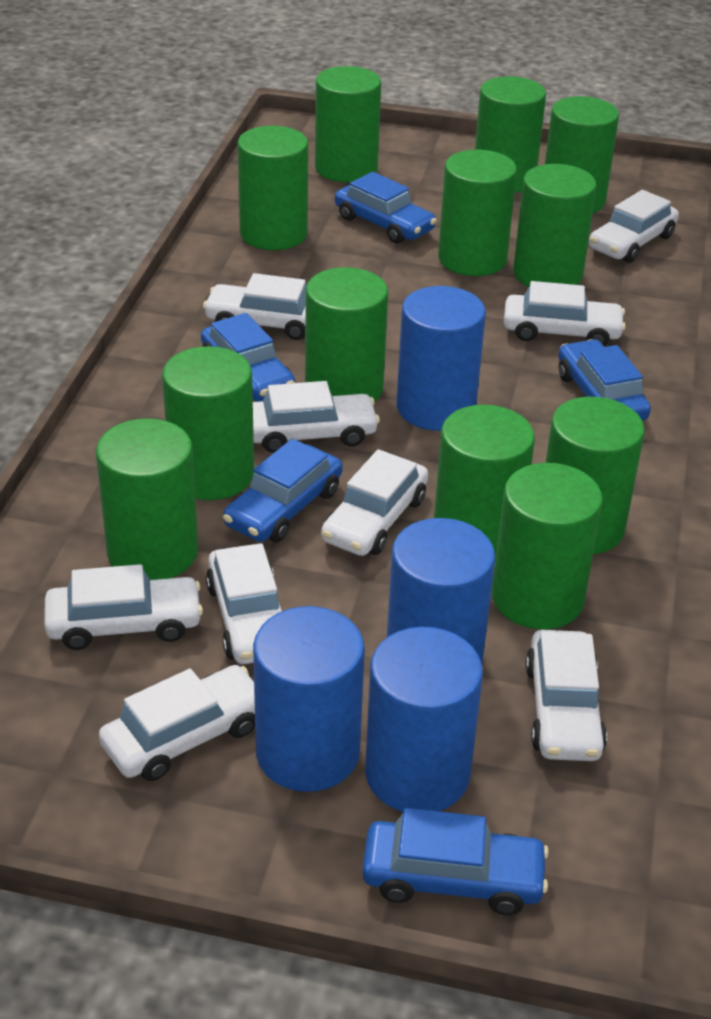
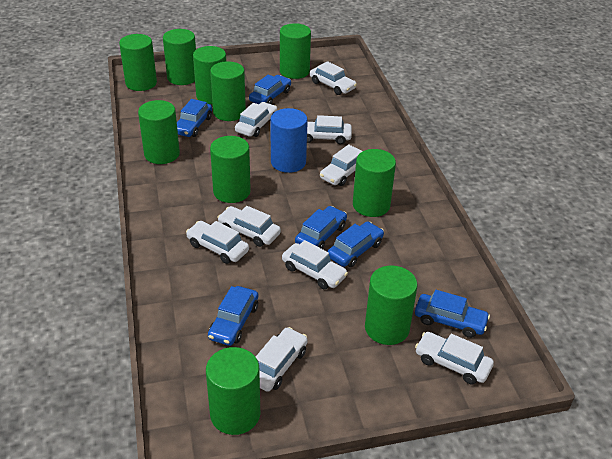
blue car: 5 -> 6
blue cylinder: 4 -> 1
green cylinder: 12 -> 10

